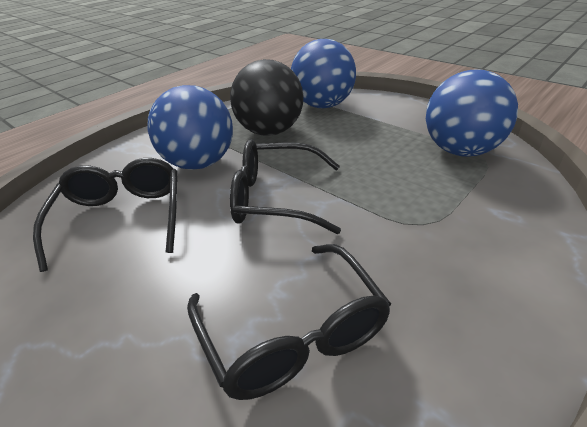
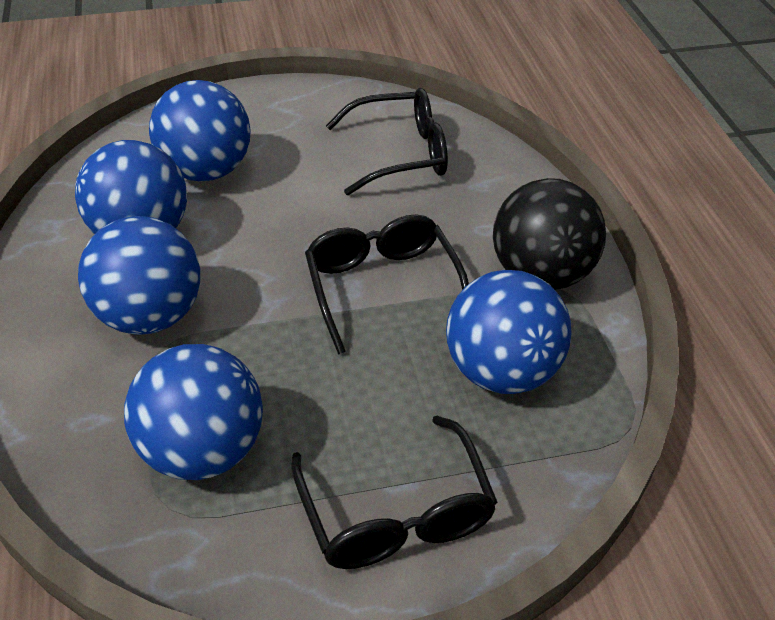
blue ball: 3 -> 5

